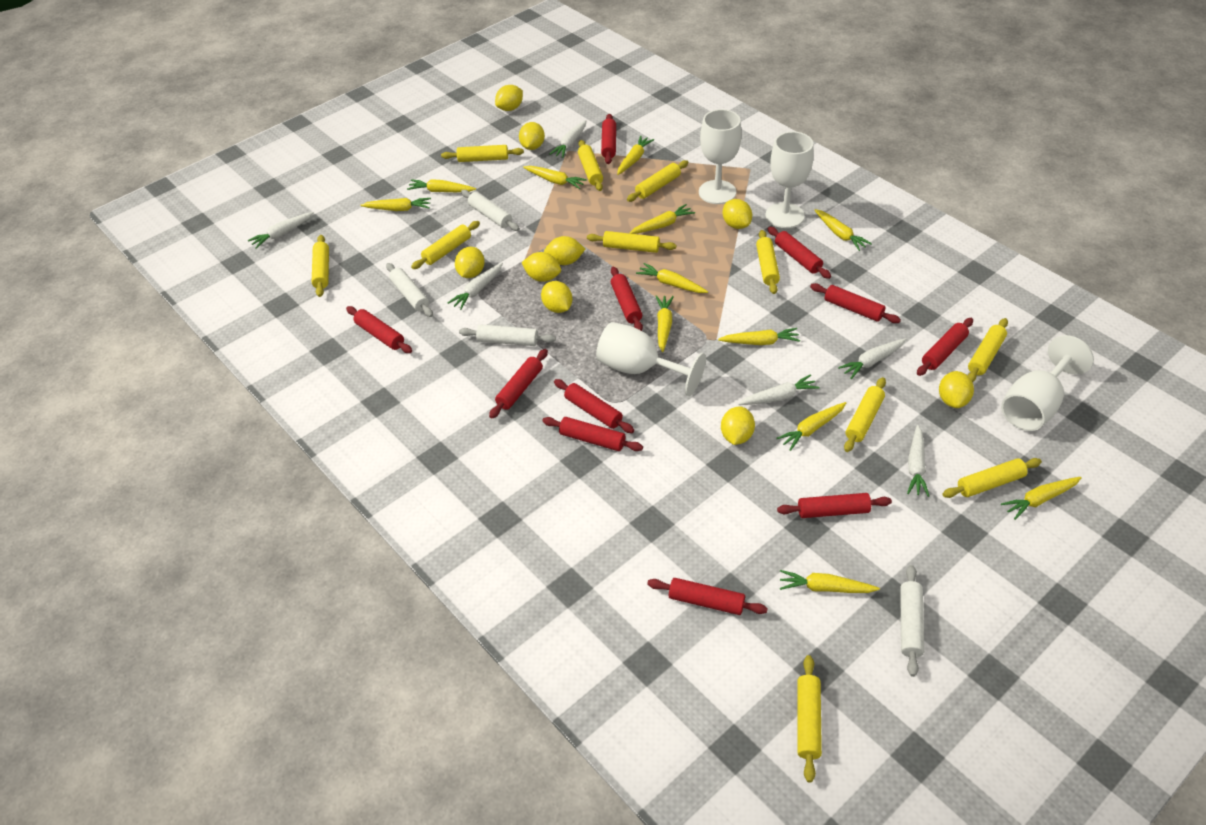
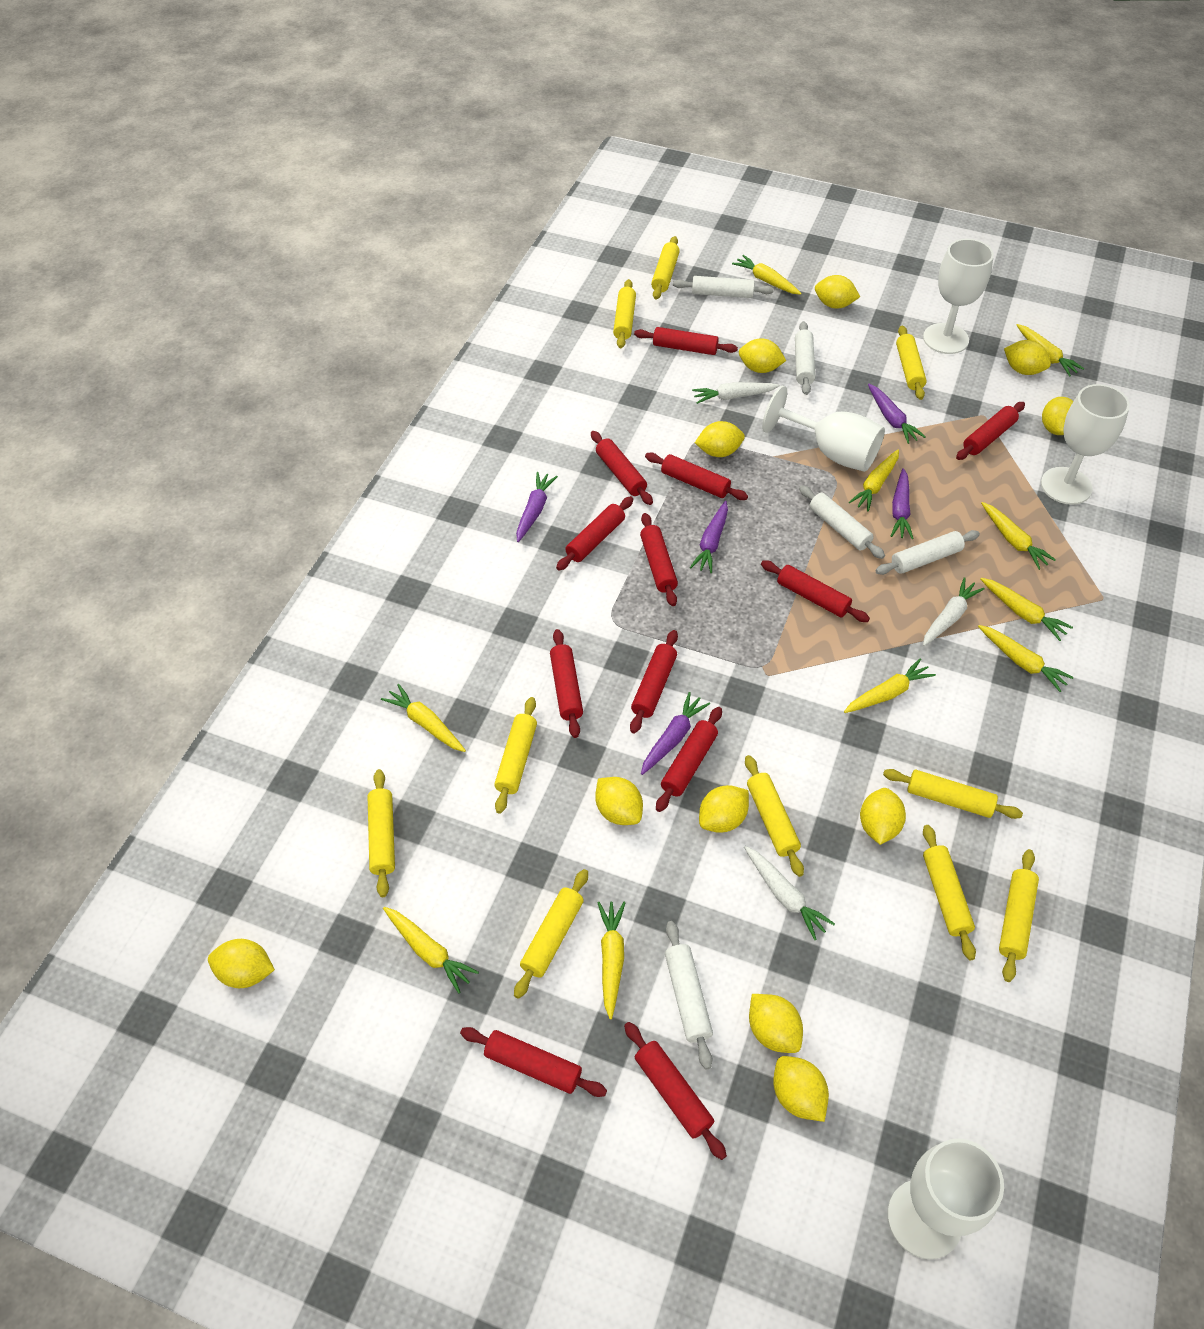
purple carrot: 0 -> 5
red rolling pin: 11 -> 12
white carrot: 6 -> 3
white rolling pin: 4 -> 5
yellow carrot: 12 -> 10
yellow lemon: 9 -> 11
yellow rolling pin: 11 -> 10

